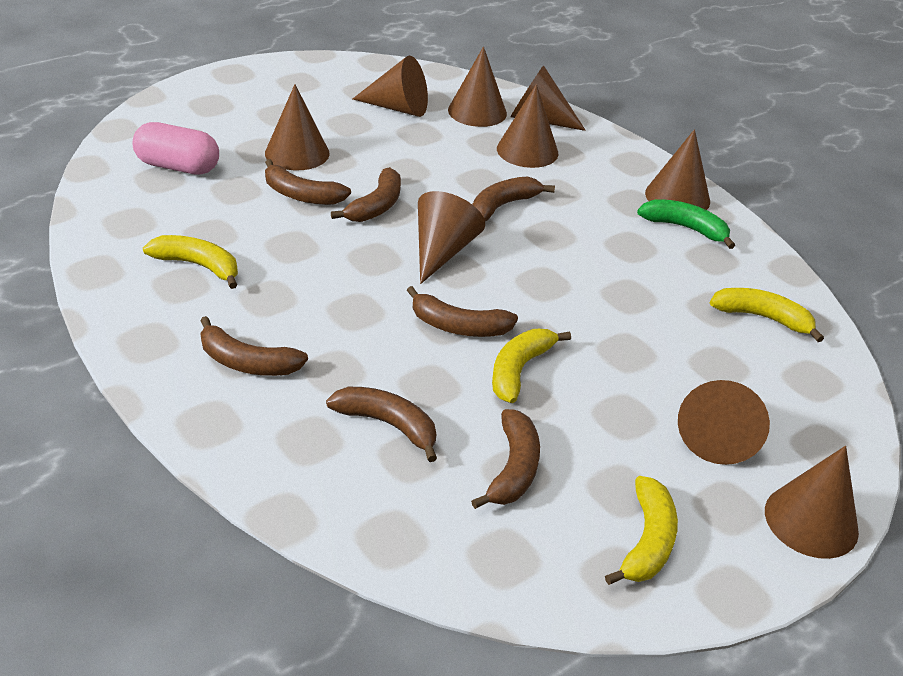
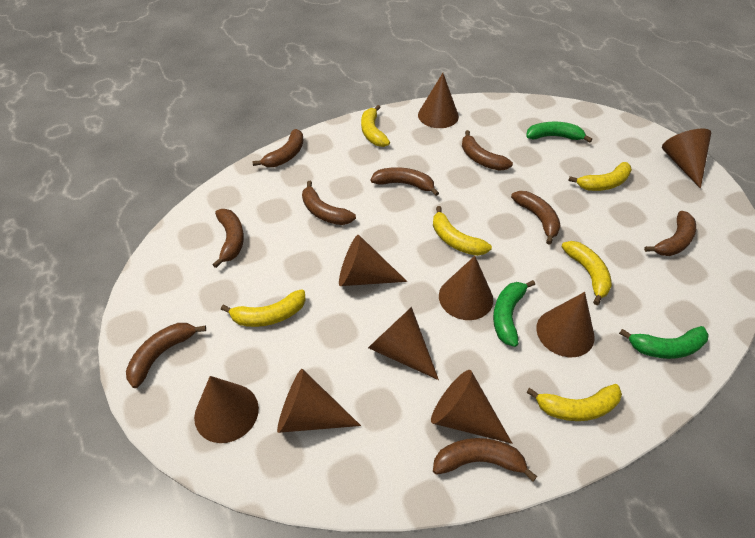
brown banana: 7 -> 9
green banana: 1 -> 3
pink capsule: 1 -> 0
yellow banana: 4 -> 6

